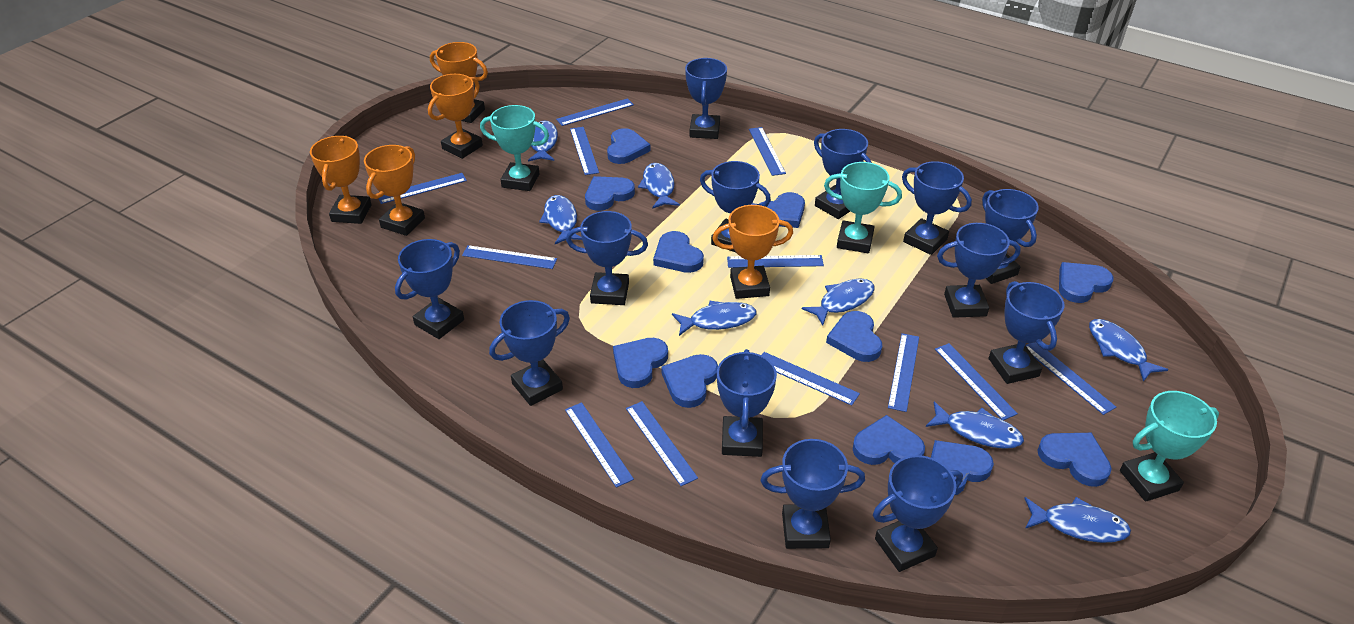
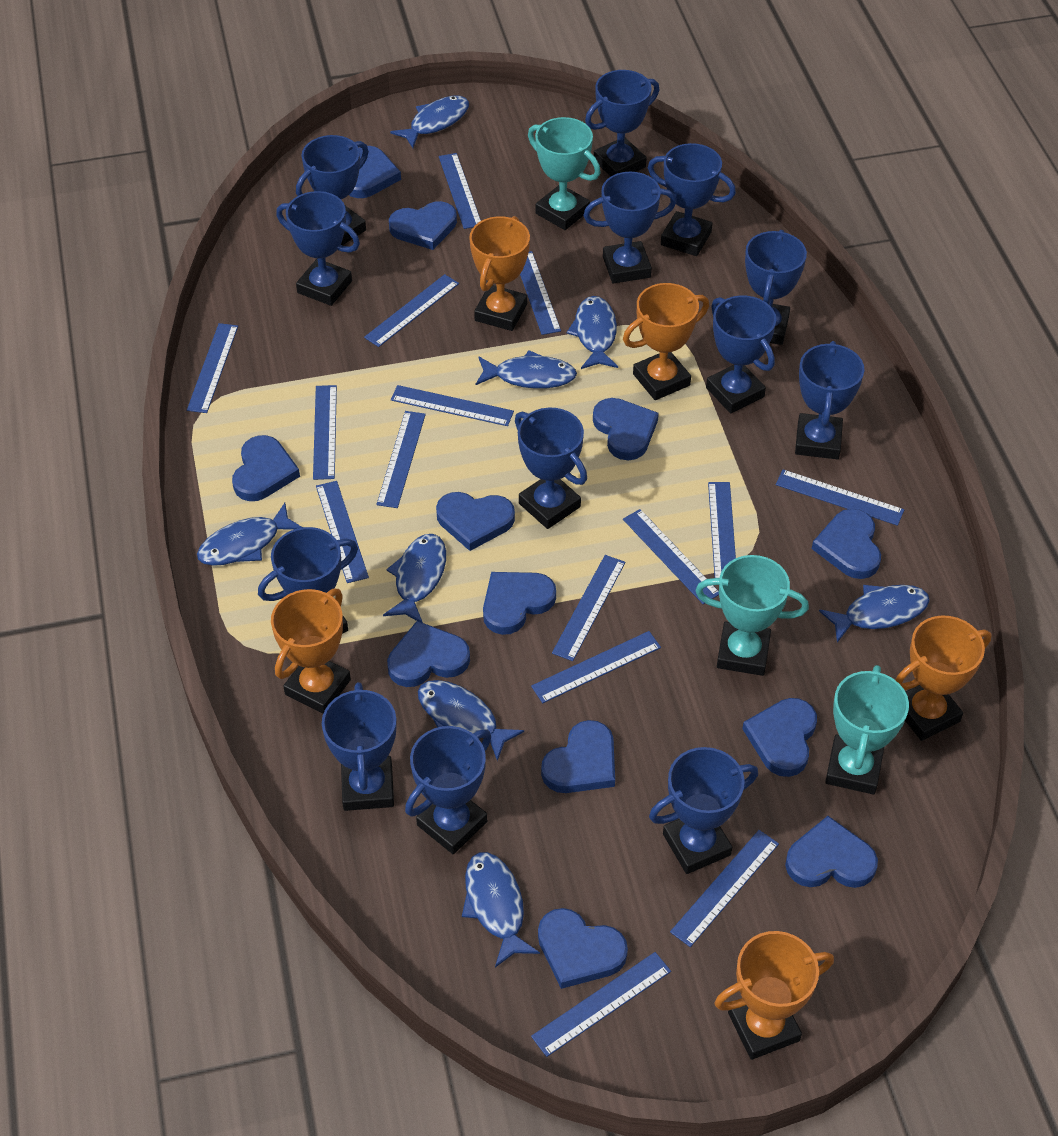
blue heart: 11 -> 12
blue ruler: 12 -> 15

